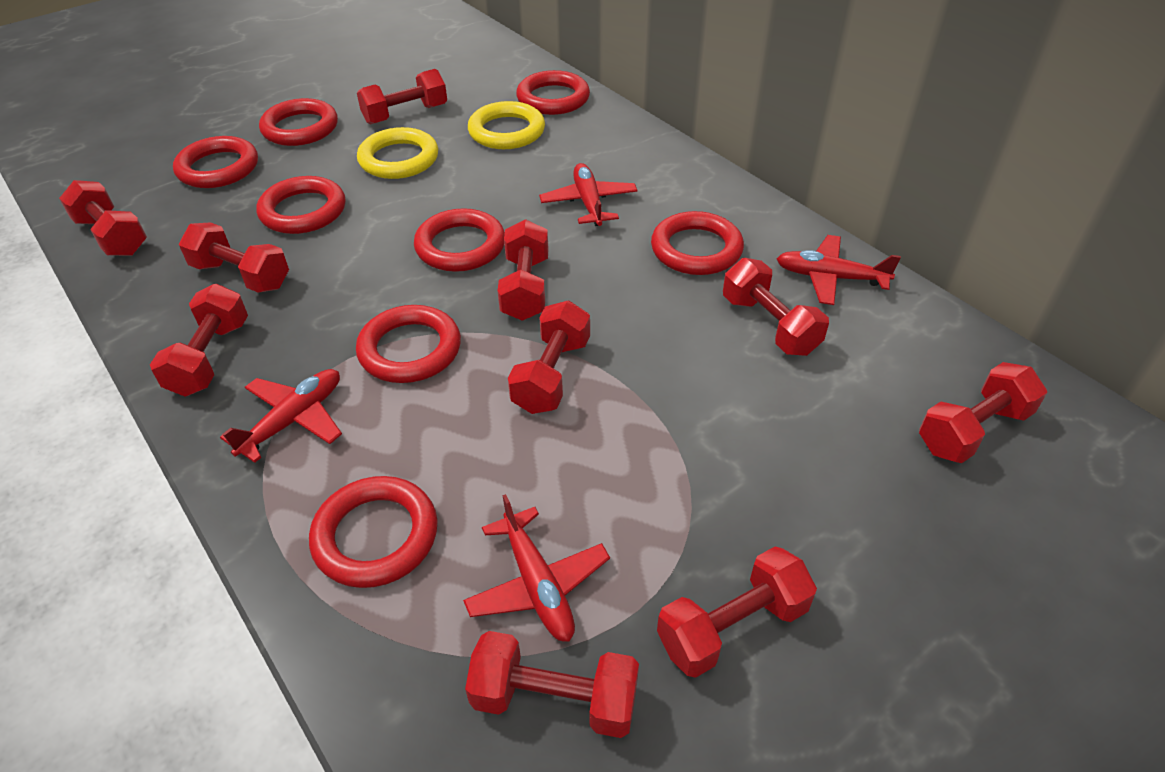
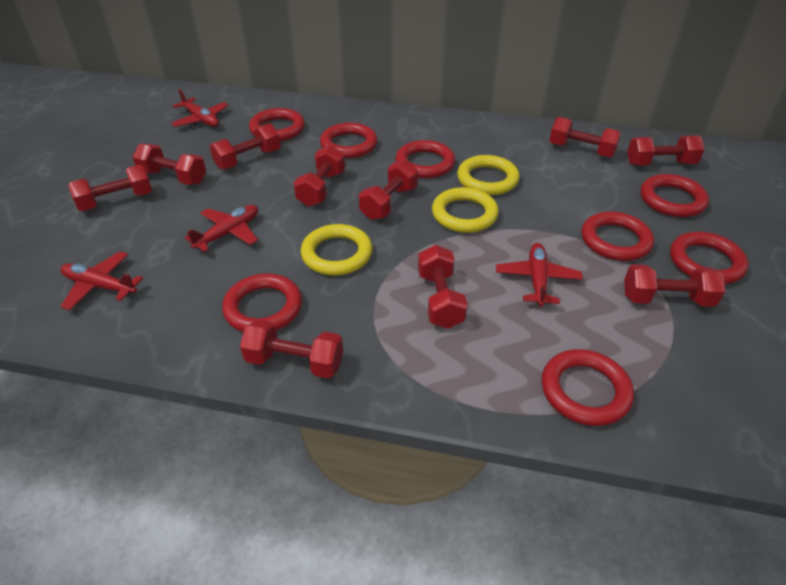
yellow ring: 2 -> 3

